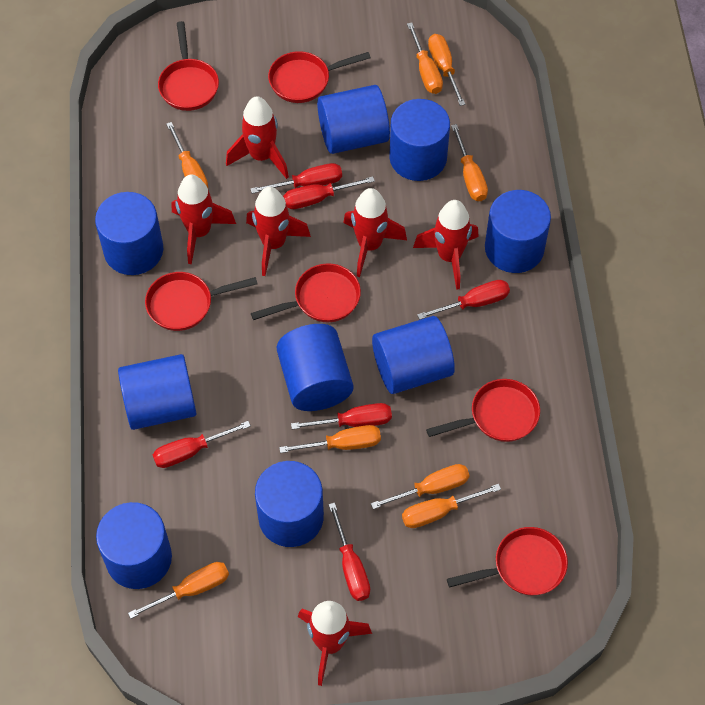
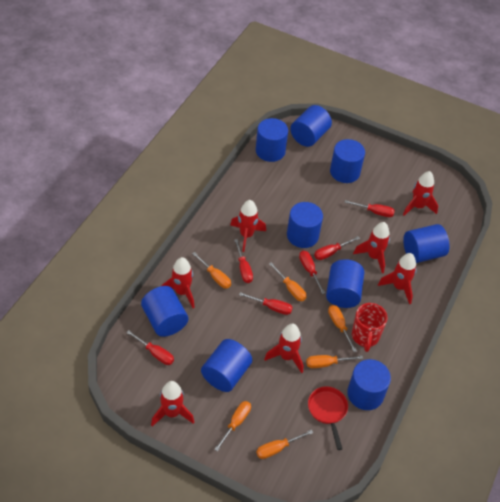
orange screwdriver: 8 -> 6
red mug: 0 -> 1
red pan: 6 -> 1
red rocket: 6 -> 7

